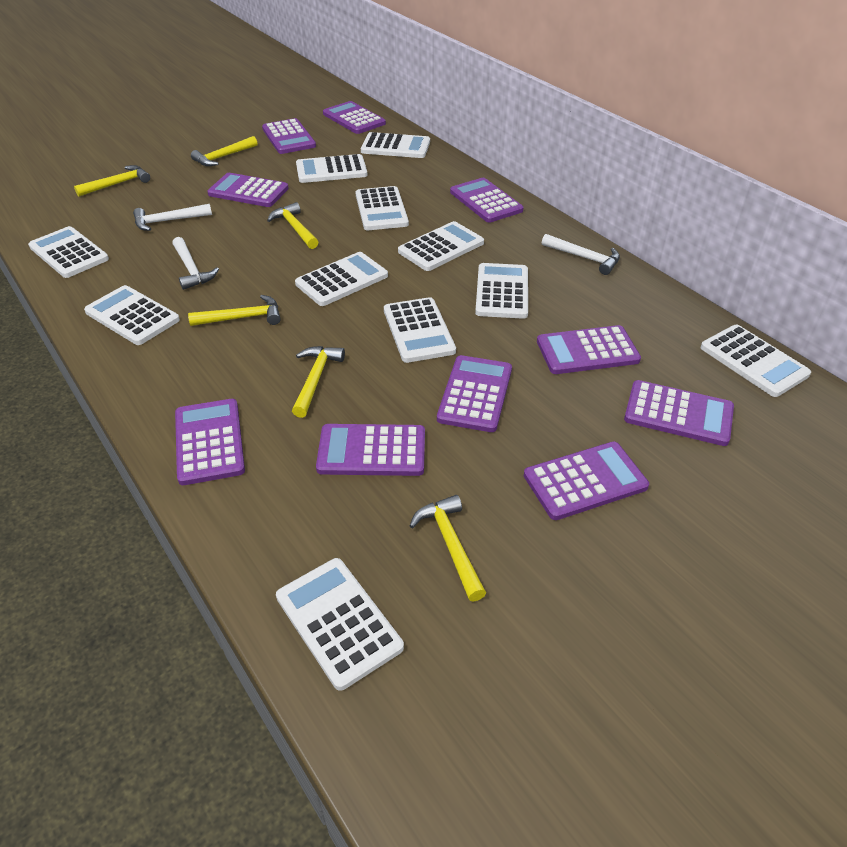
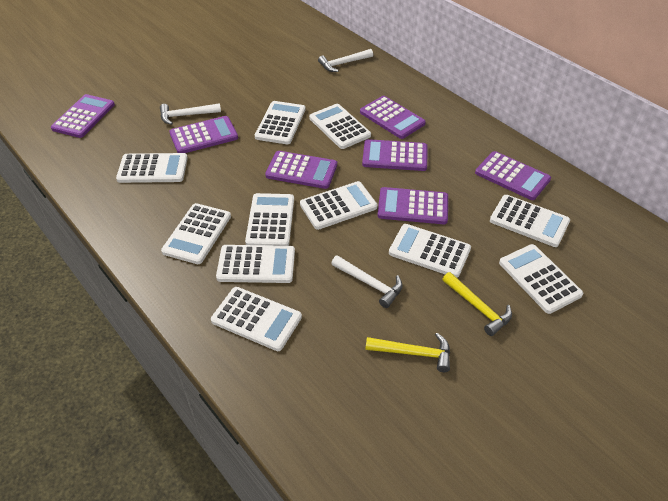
purple calculator: 10 -> 7
yellow hammer: 6 -> 2

